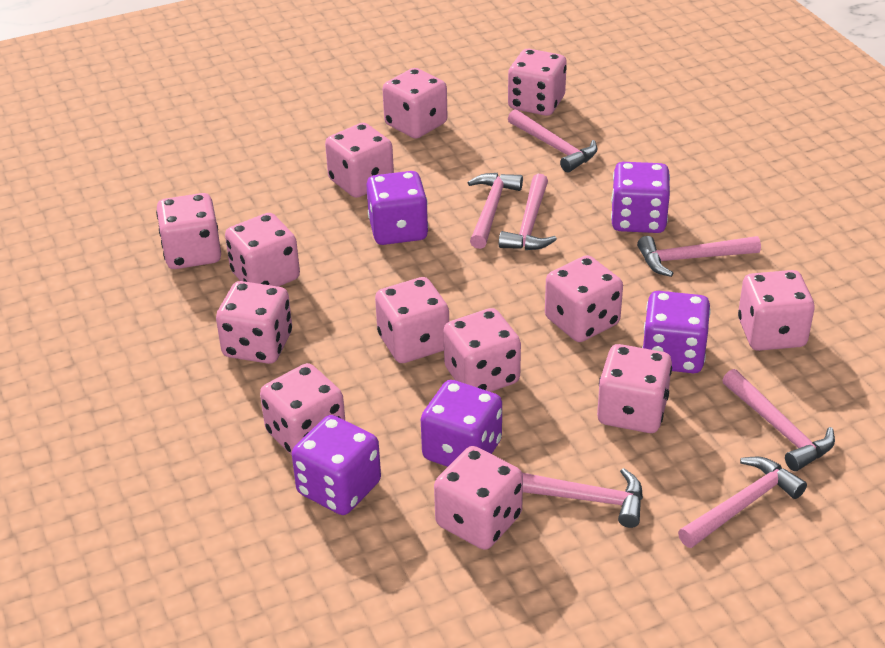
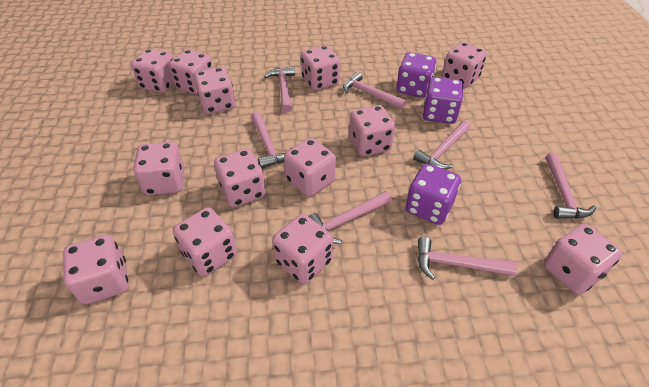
purple dice: 5 -> 3

